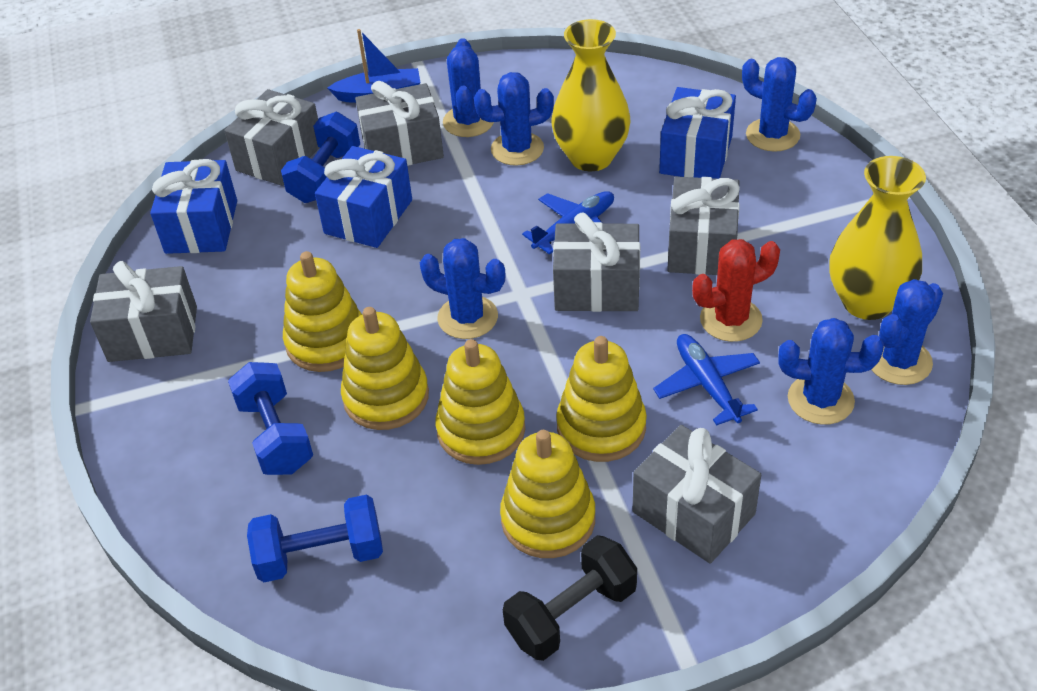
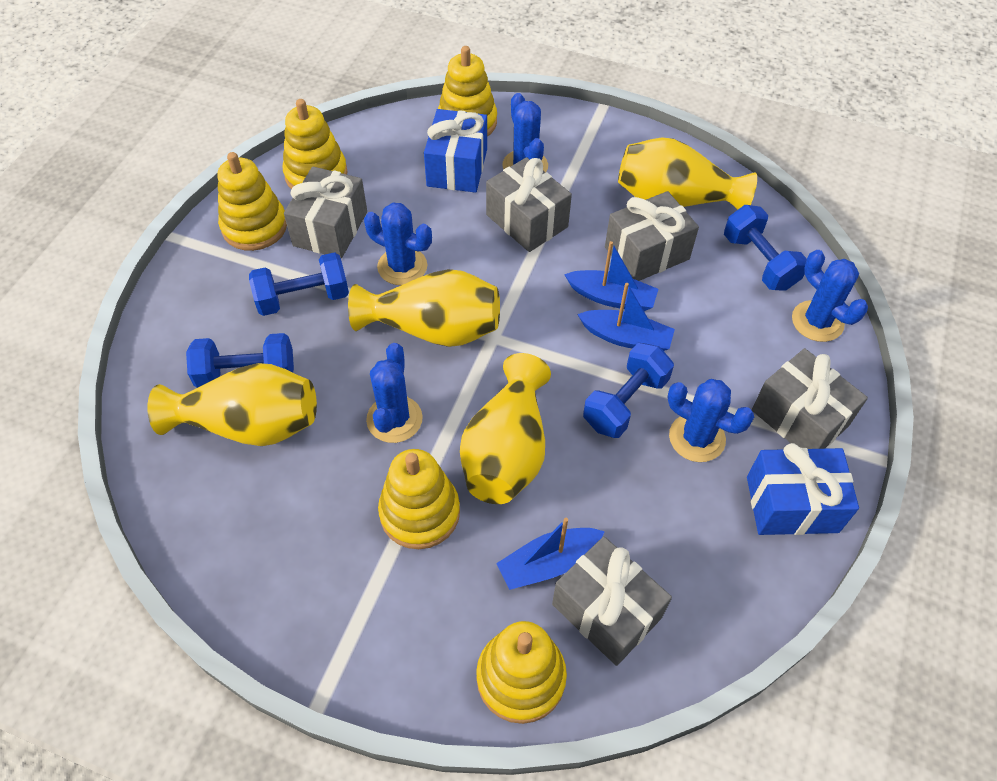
black dumbbell: 1 -> 0
blue boat: 1 -> 3
blue cactus: 6 -> 5
blue dumbbell: 3 -> 4
blue gift: 3 -> 2
blue plane: 2 -> 0
grey gift: 6 -> 5
red cactus: 1 -> 0
yellow vase: 2 -> 4

